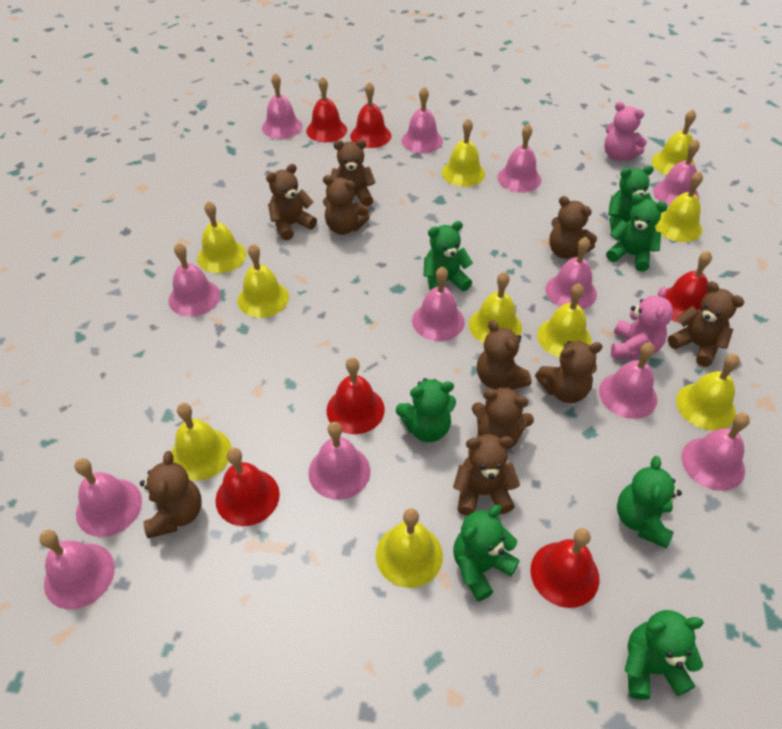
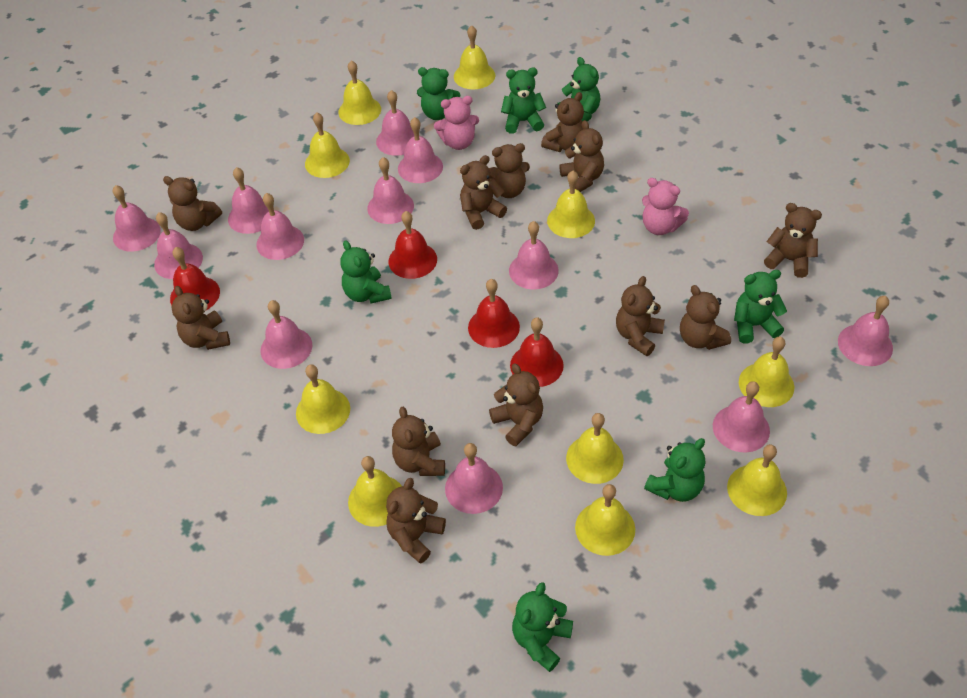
brown teddy bear: 10 -> 12
red bell: 6 -> 4

